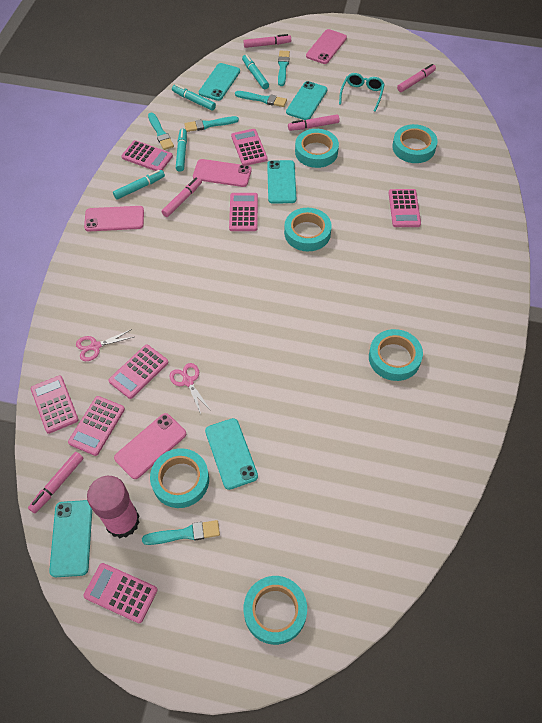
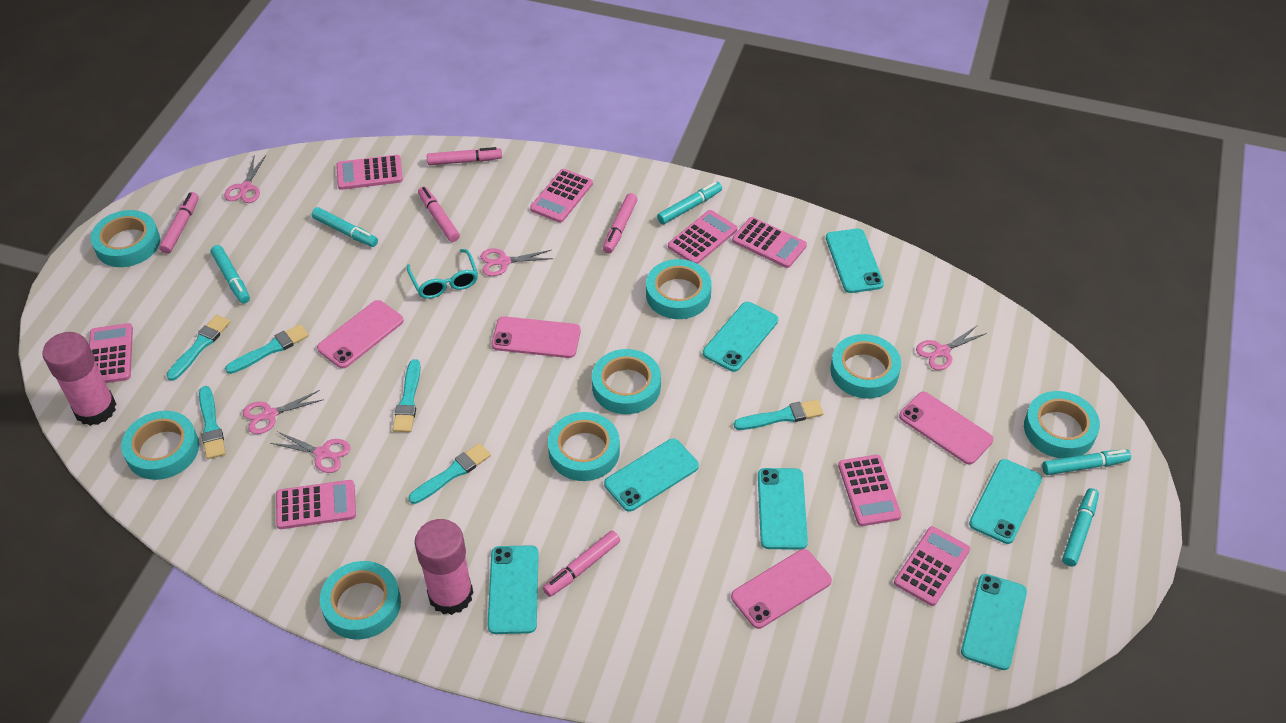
pink glue stick: 1 -> 2
pink scissors: 2 -> 5
turquoise brush: 5 -> 6
turquoise marker: 4 -> 5
turquoise phone: 5 -> 7
turquoise tape: 6 -> 8

